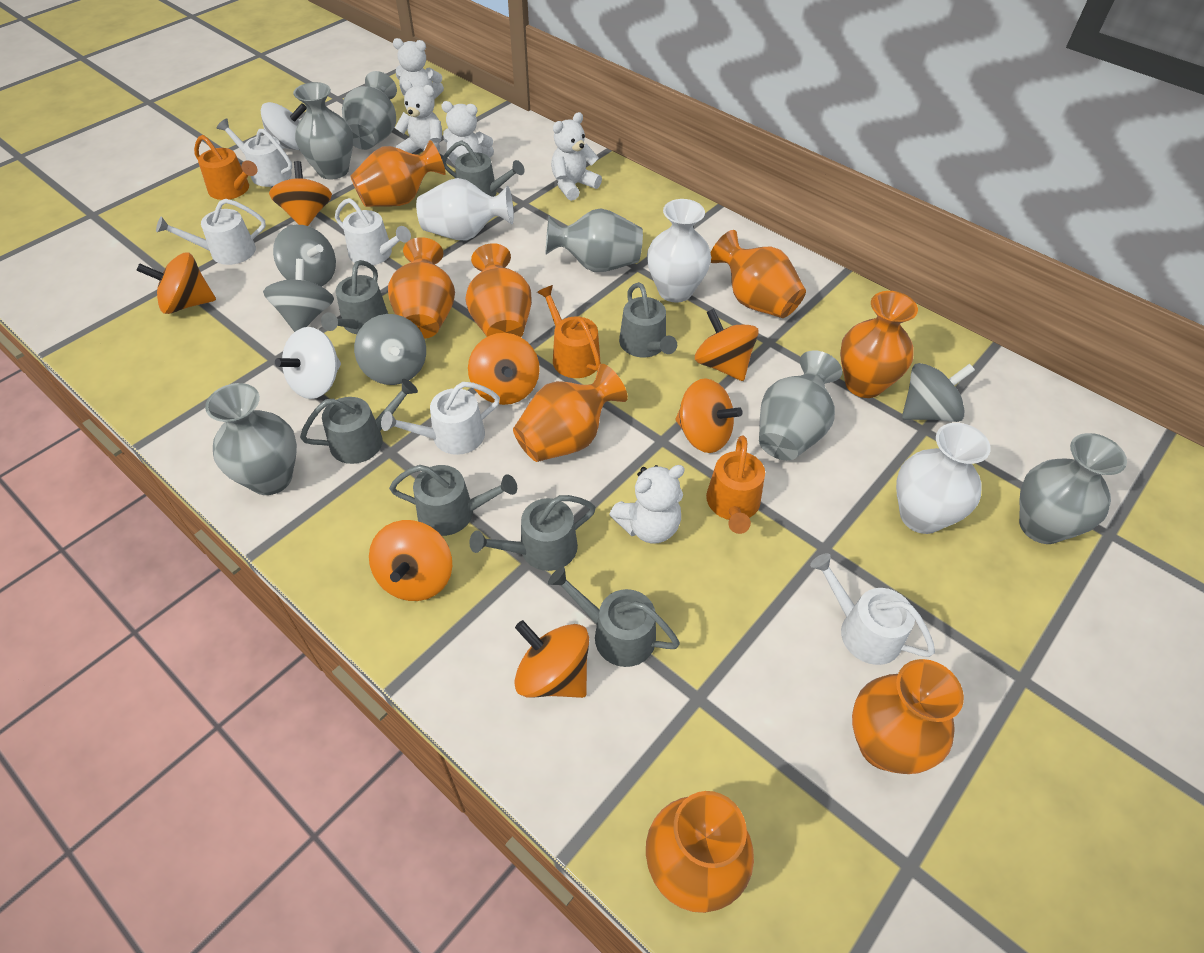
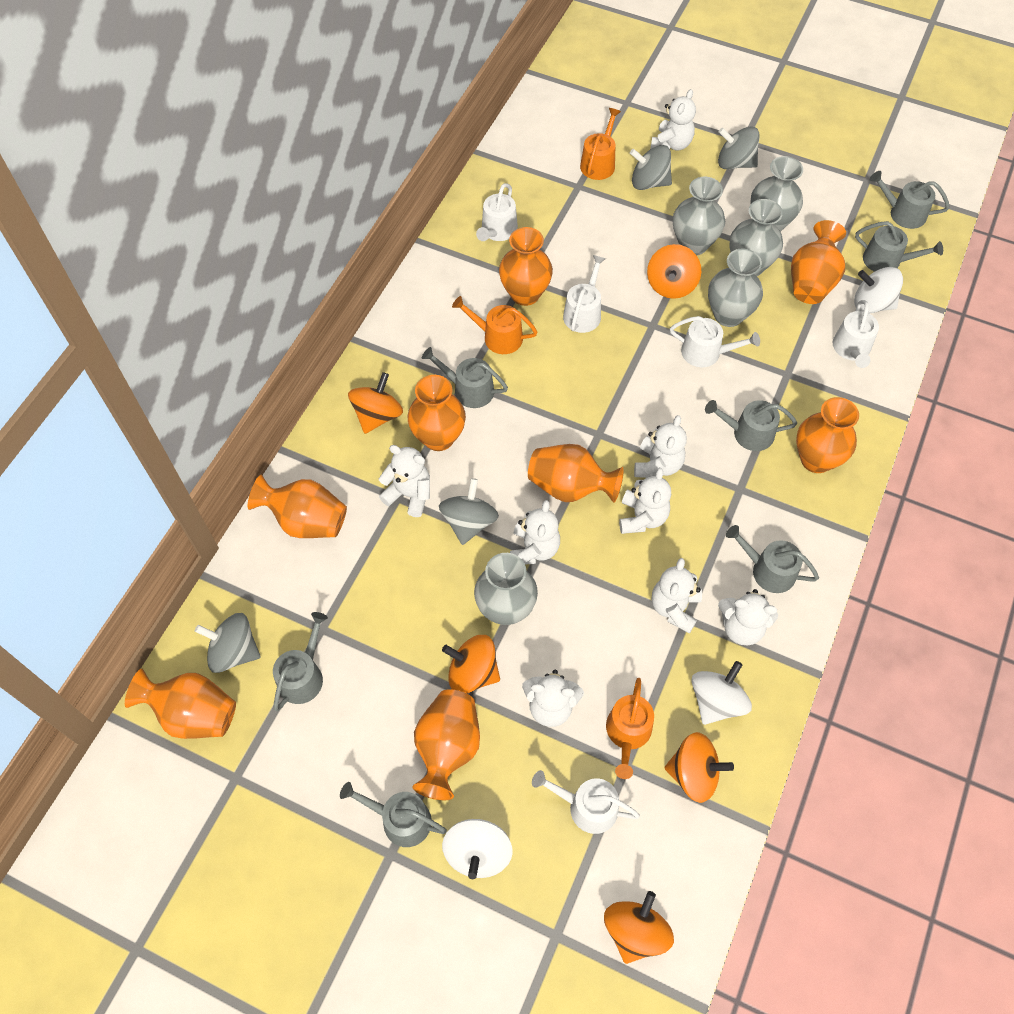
grey vase: 6 -> 5
orange spinning top: 7 -> 5
white spinning top: 2 -> 3
white teddy bear: 5 -> 8
white vase: 3 -> 0

